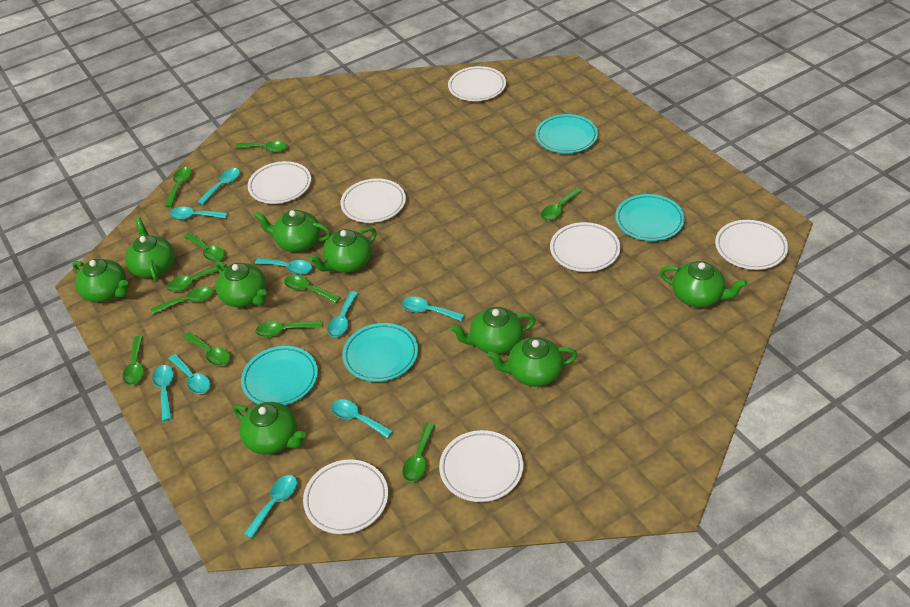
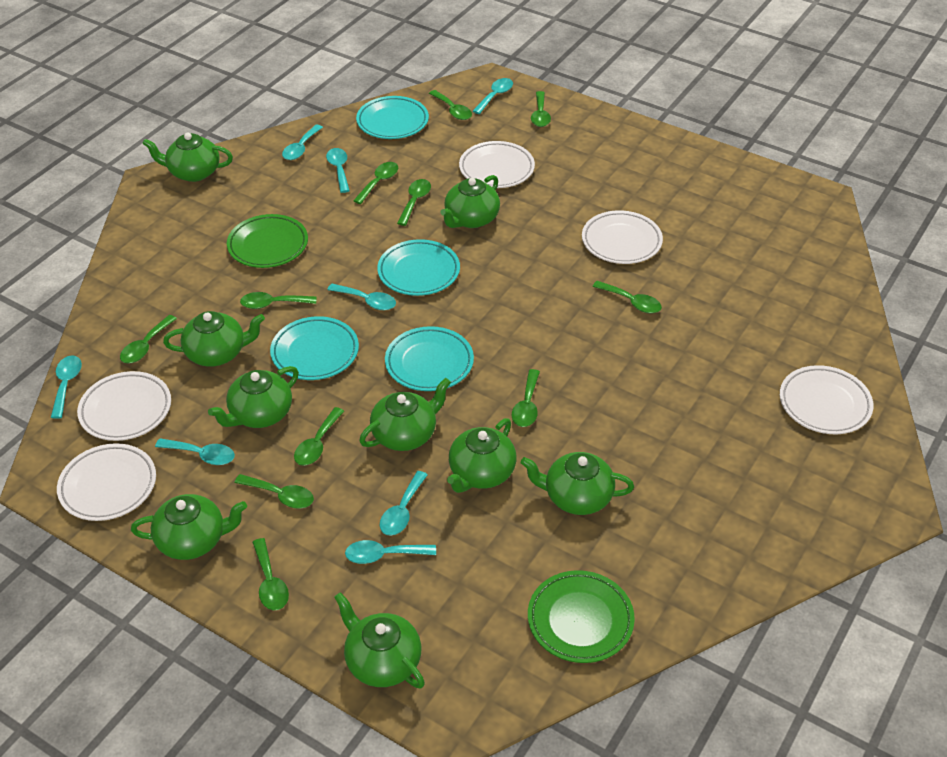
green plate: 0 -> 2
turquoise spoon: 9 -> 8
white plate: 7 -> 5

